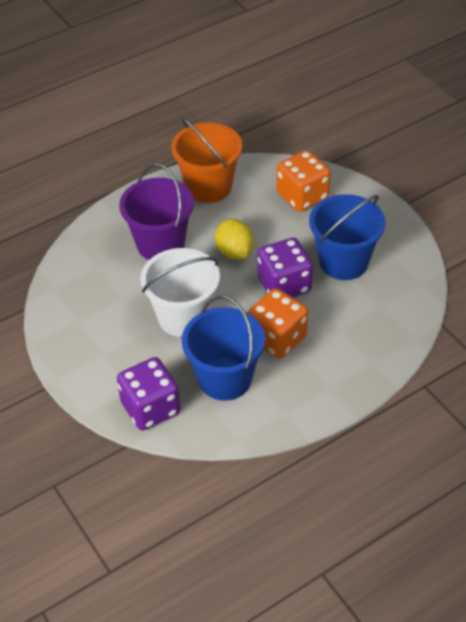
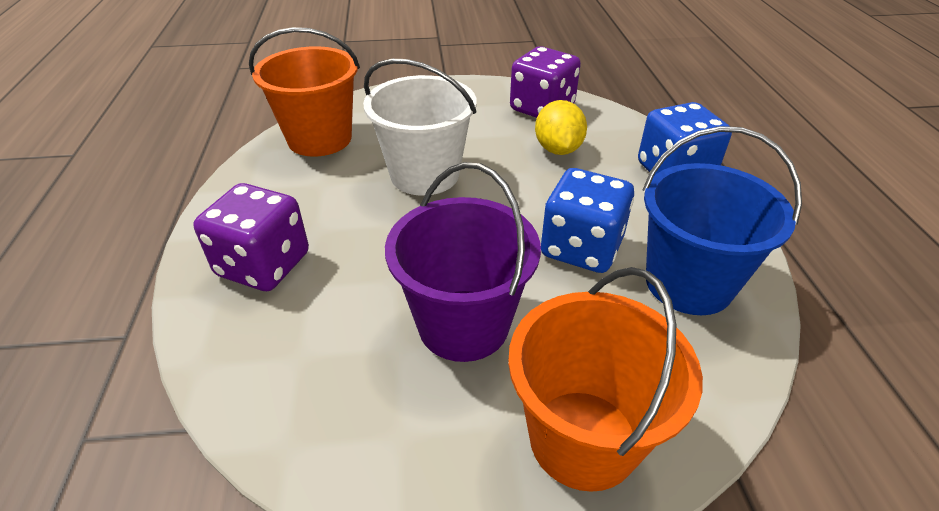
blue bucket: 2 -> 1
blue dice: 0 -> 2
orange bucket: 1 -> 2
orange dice: 2 -> 0

